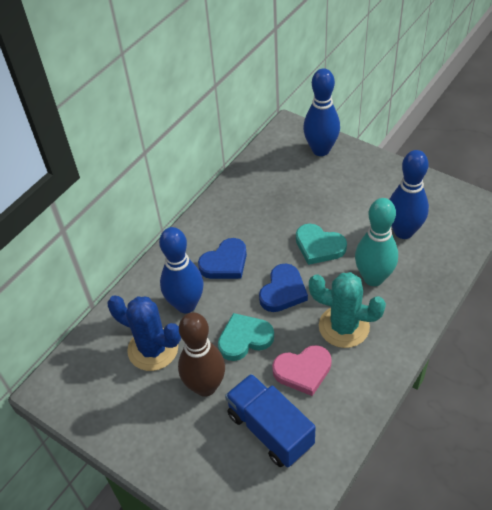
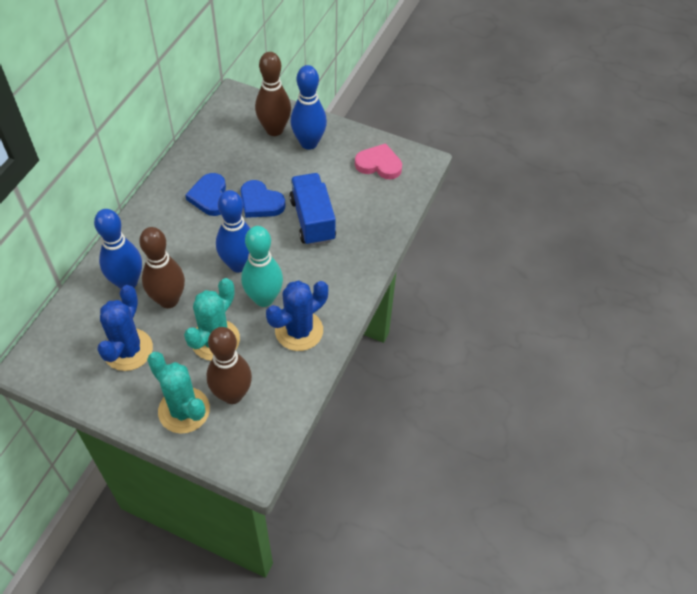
blue cactus: 1 -> 2
brown bowling pin: 1 -> 3
turquoise cactus: 1 -> 2
turquoise heart: 2 -> 0

